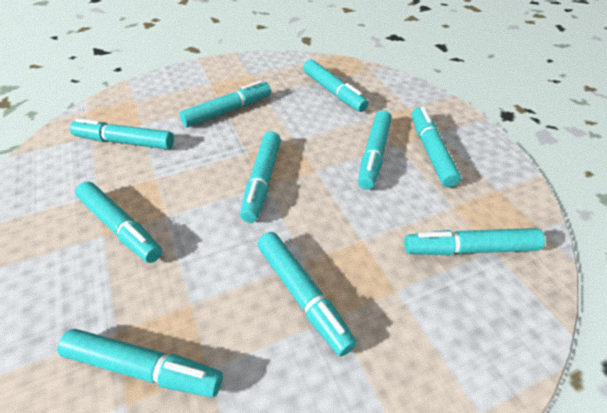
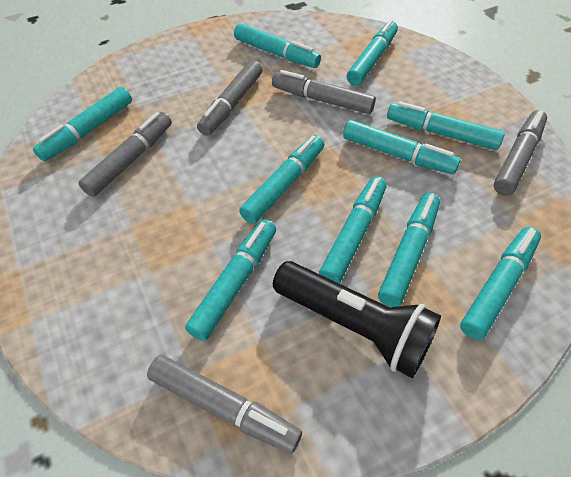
black flashlight: 0 -> 1
grey marker: 0 -> 5

